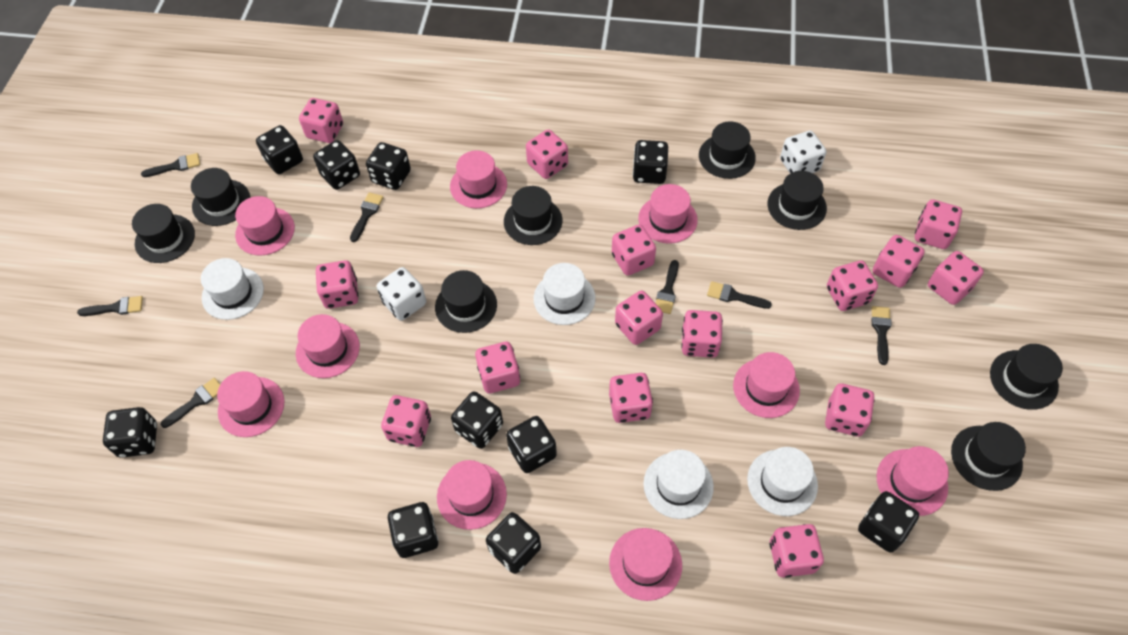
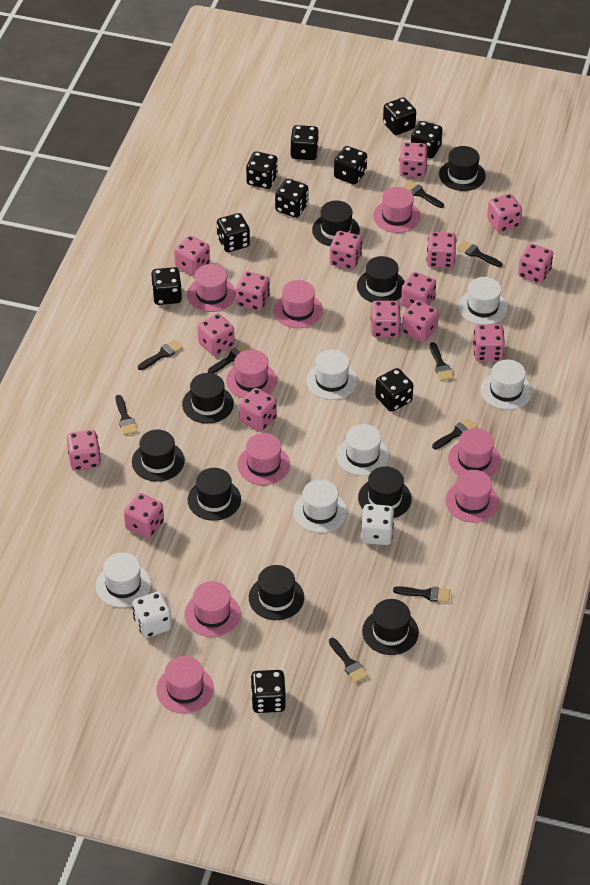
black brush: 7 -> 9
black hat: 8 -> 9
white hat: 4 -> 6

